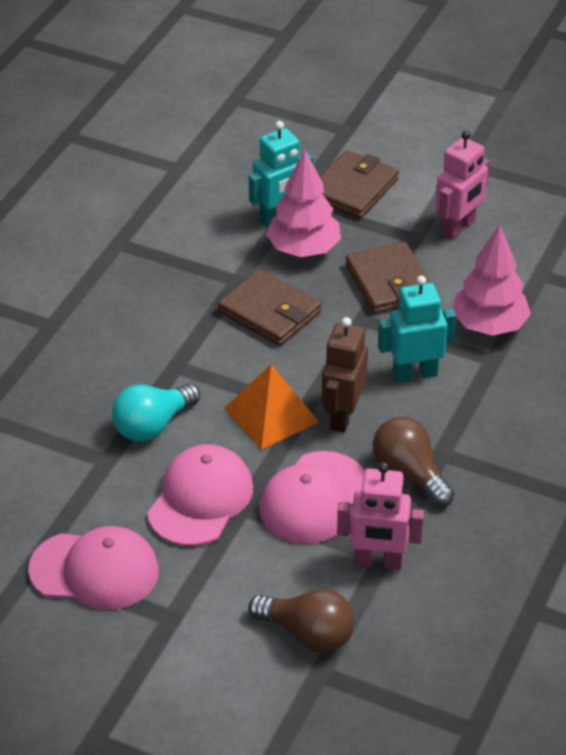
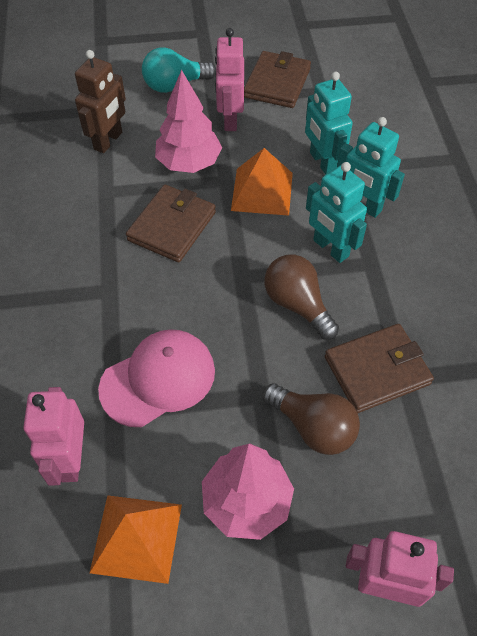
orange pyramid: 1 -> 2
pink cap: 3 -> 1
pink robot: 2 -> 3
turquoise robot: 2 -> 3

